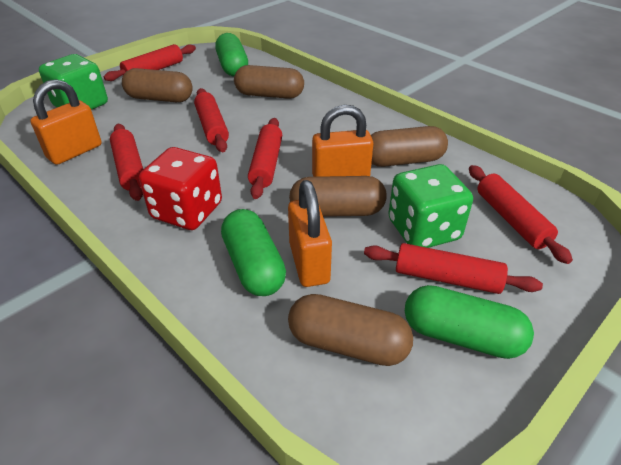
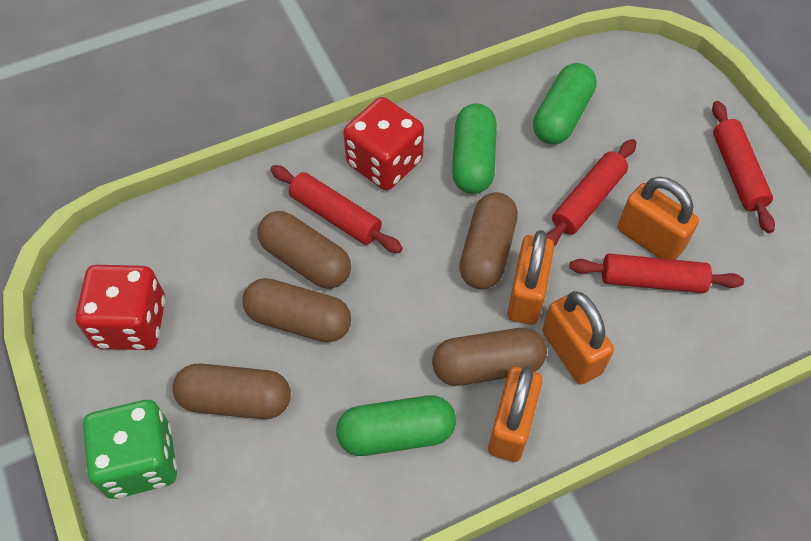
green dice: 2 -> 1
orange padlock: 3 -> 4
red dice: 1 -> 2
red rolling pin: 6 -> 4

